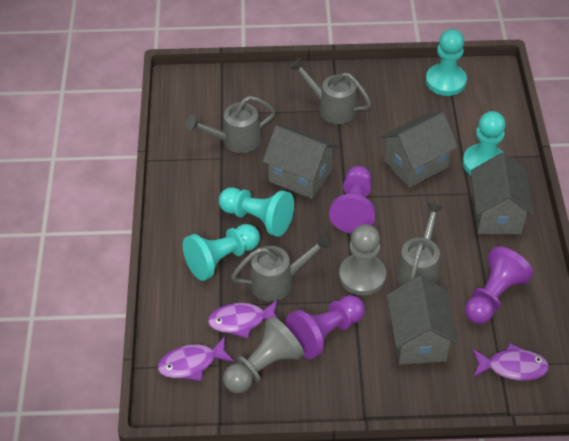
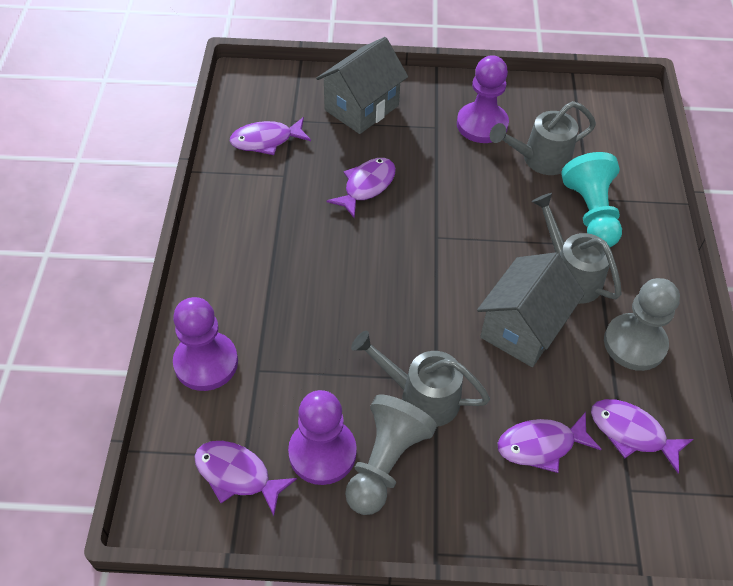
grey house: 4 -> 2
grey watering can: 4 -> 3
purple fish: 3 -> 5
turquoise pawn: 4 -> 1

